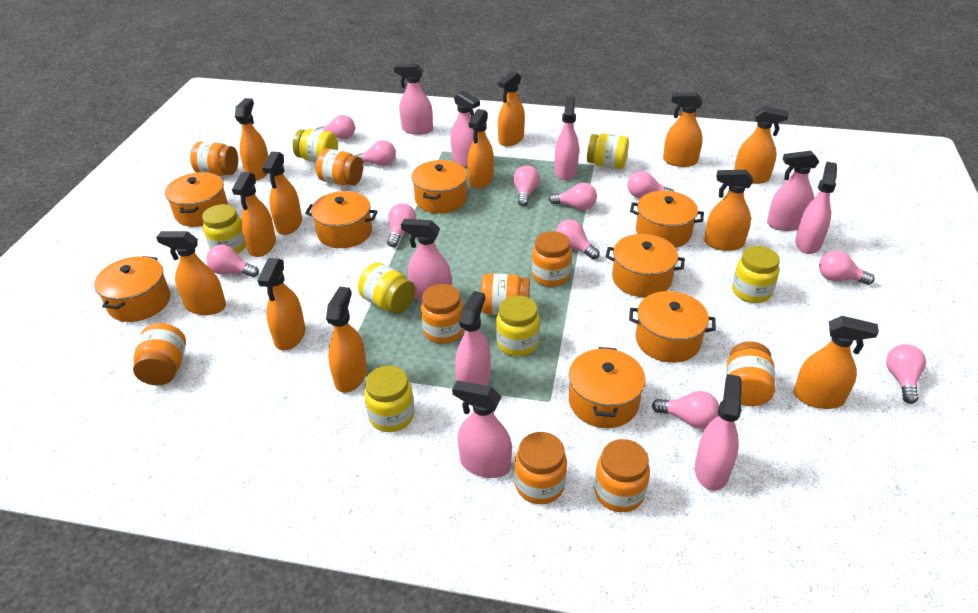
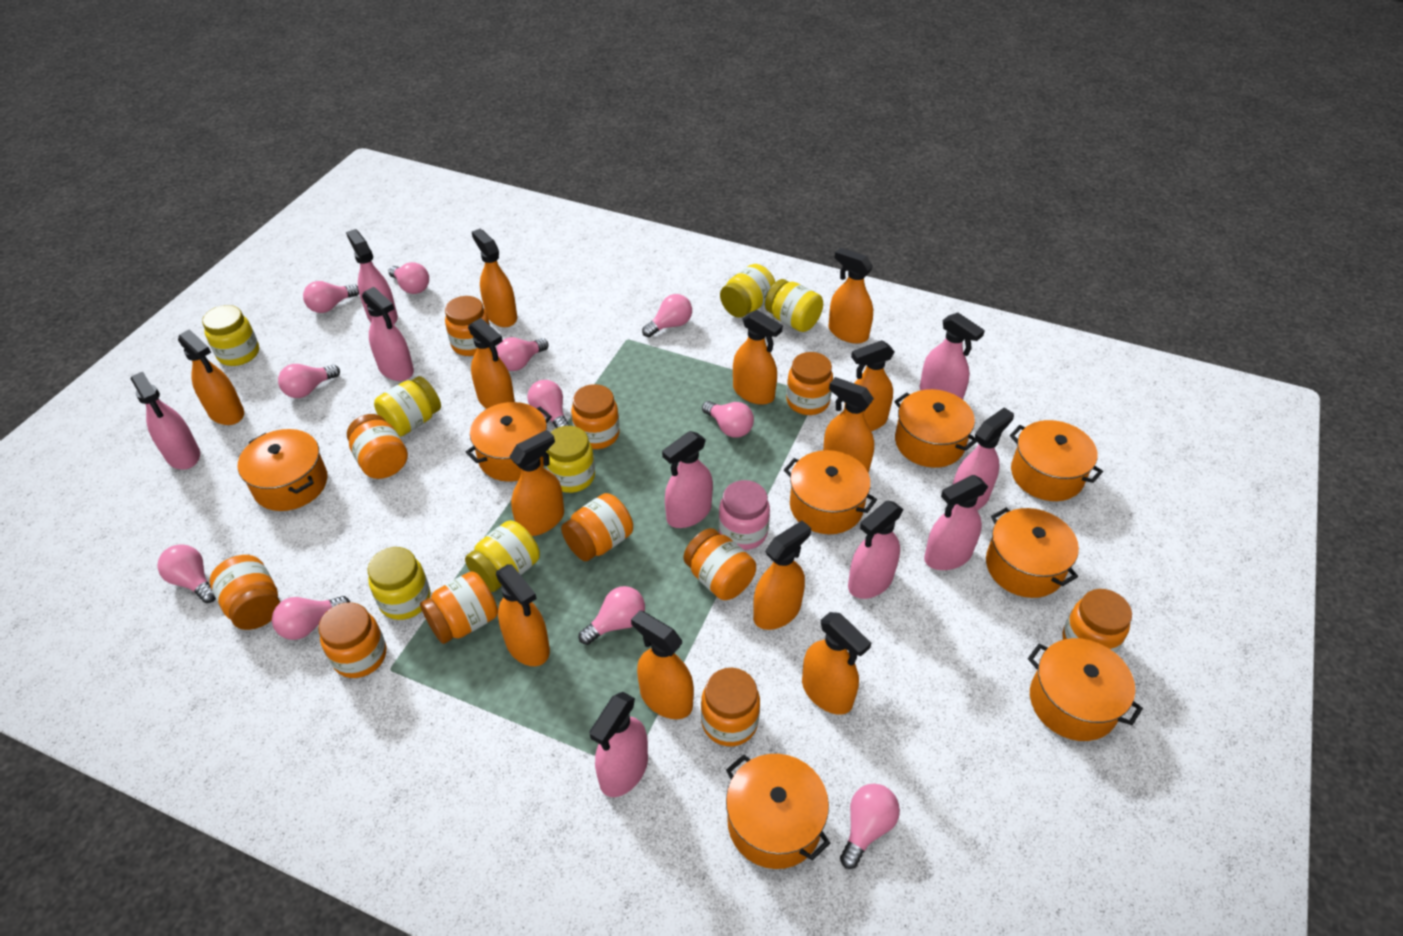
orange jar: 9 -> 11
pink jar: 0 -> 1

